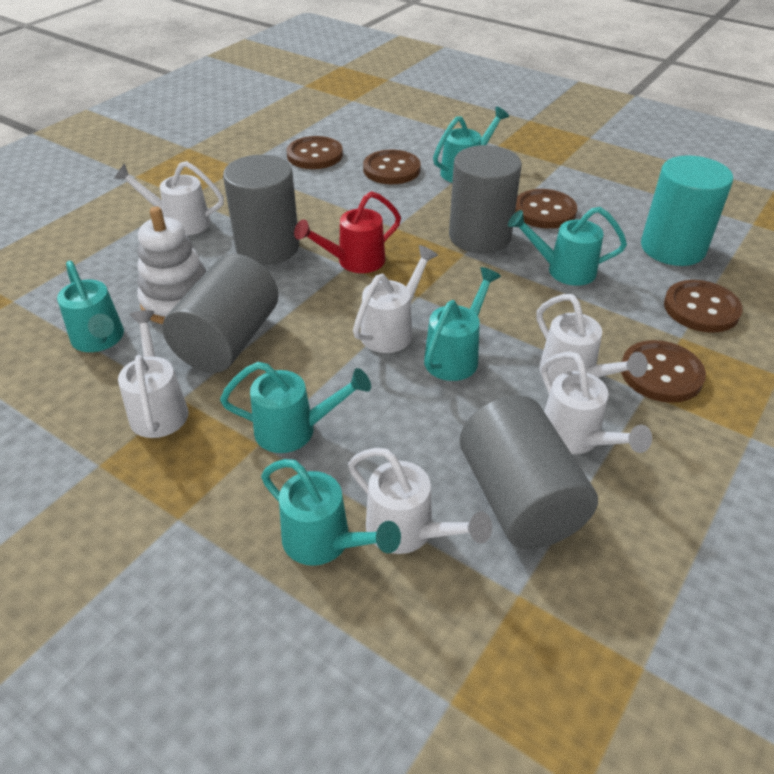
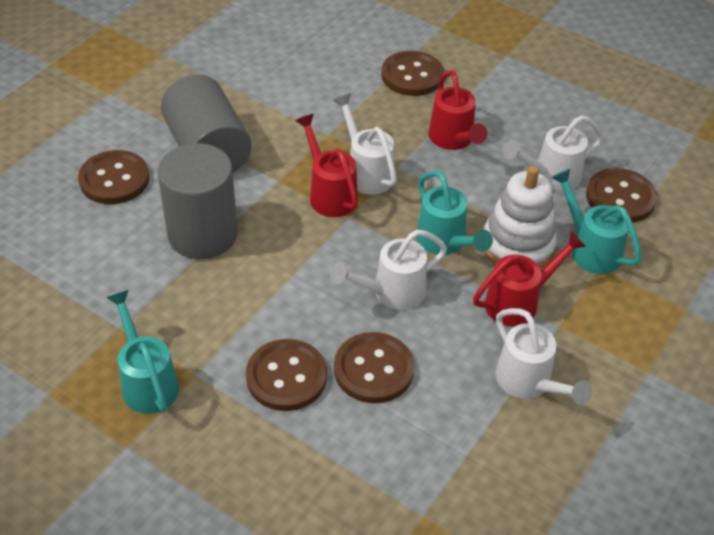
grey cylinder: 4 -> 2
red watering can: 1 -> 3
turquoise cylinder: 1 -> 0
turquoise watering can: 6 -> 3
white watering can: 6 -> 4

